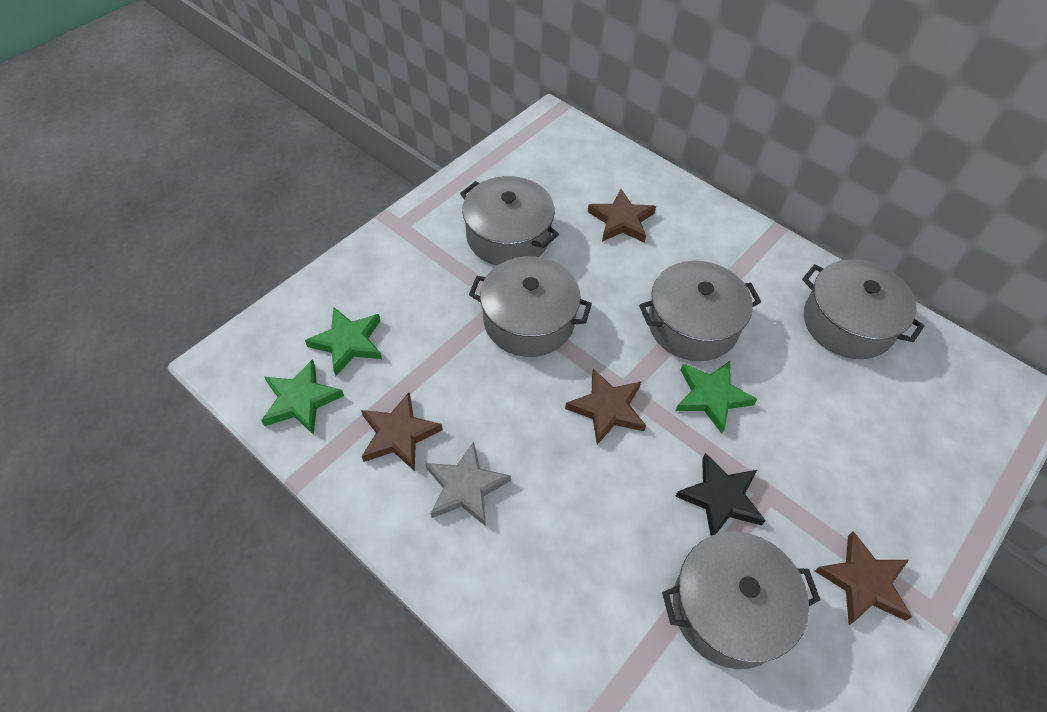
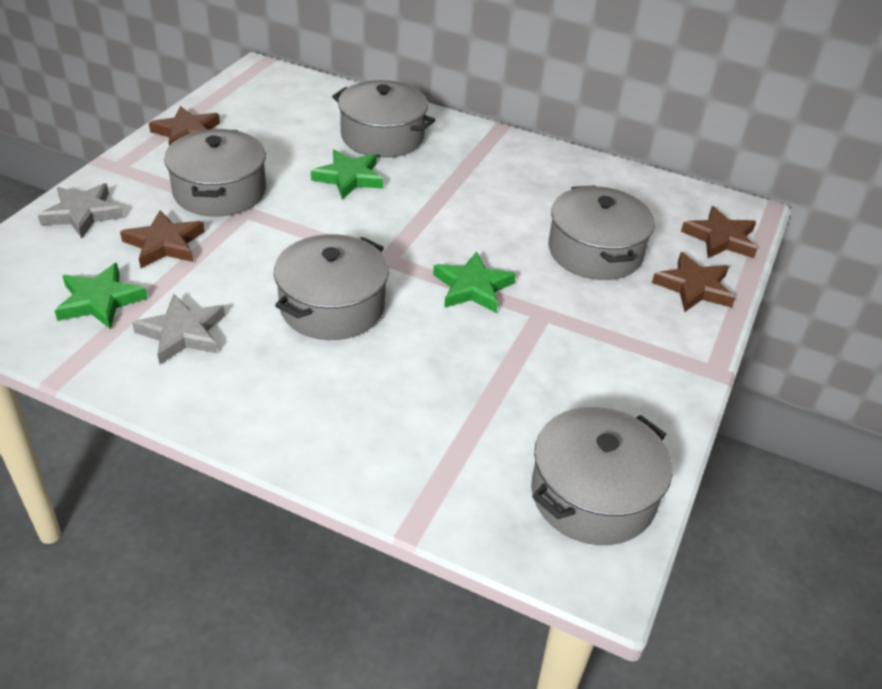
black star: 1 -> 0
grey star: 1 -> 2

